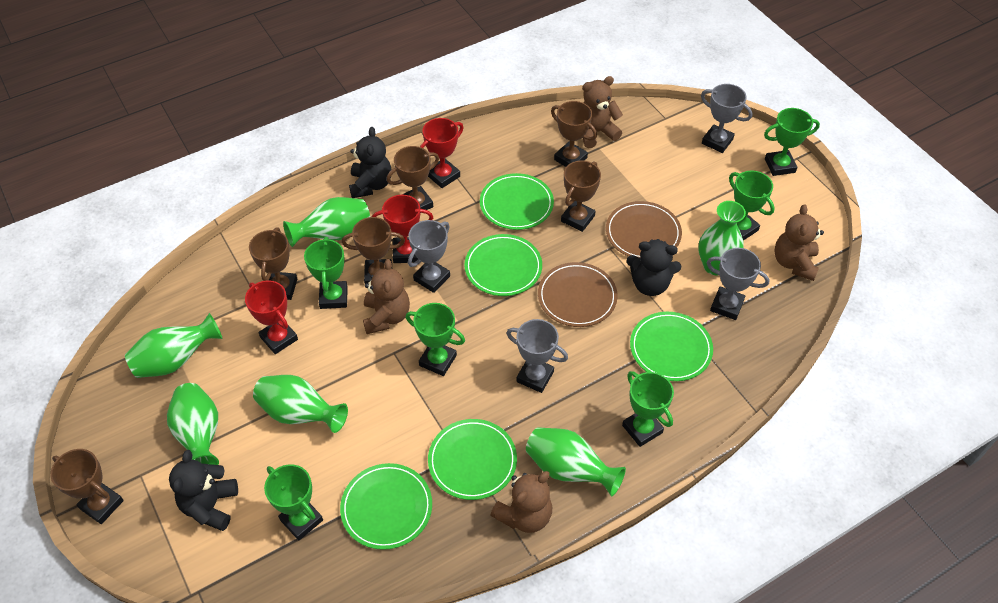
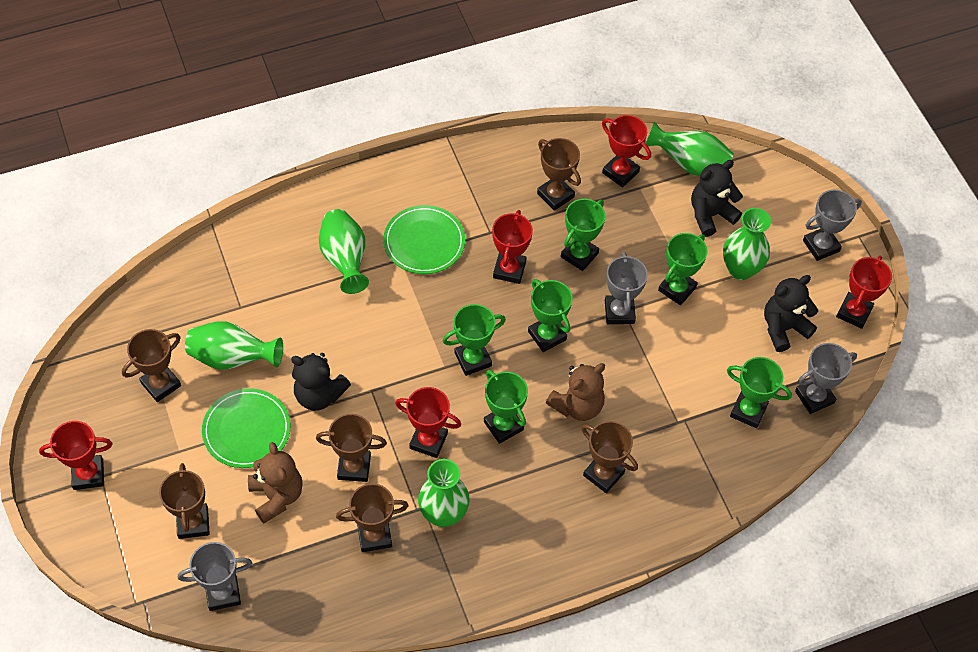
brown plate: 2 -> 0
brown teddy bear: 4 -> 2
green plate: 5 -> 2
green vase: 6 -> 5
red trophy: 3 -> 5

